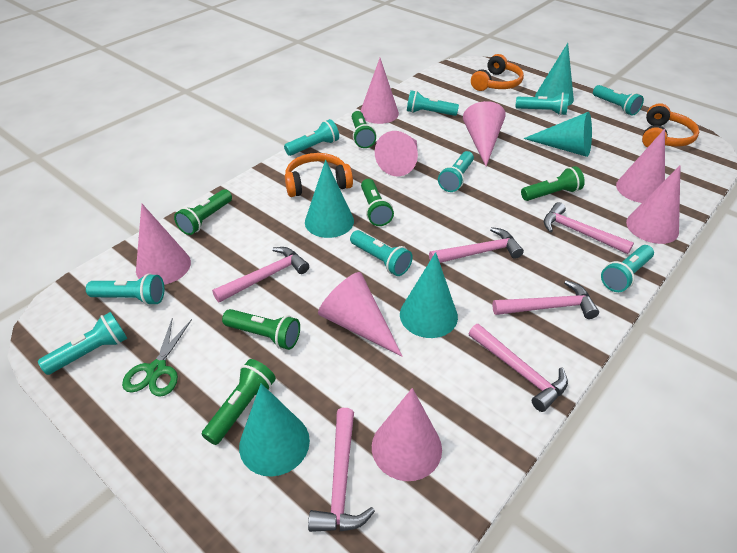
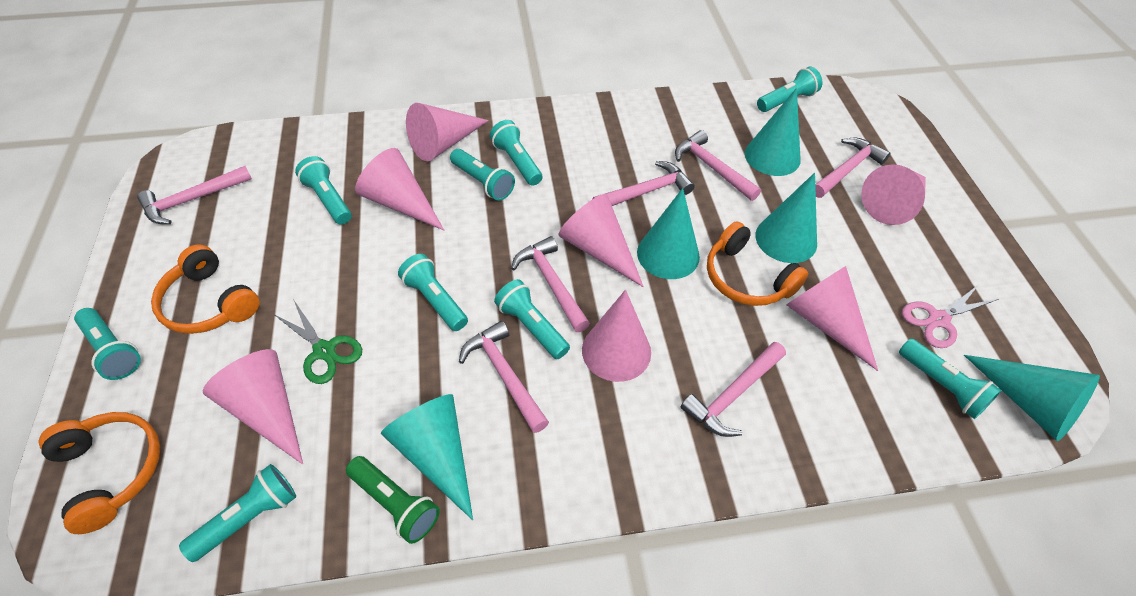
green flashlight: 6 -> 1
pink cone: 8 -> 7
pink hammer: 6 -> 7
pink scissors: 0 -> 1

